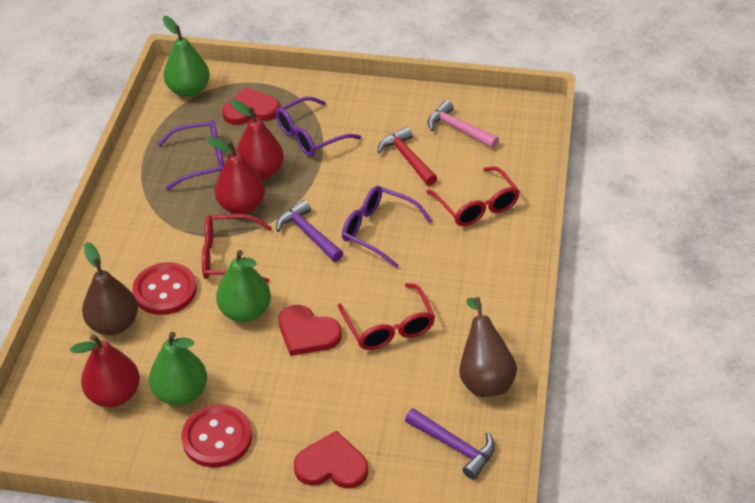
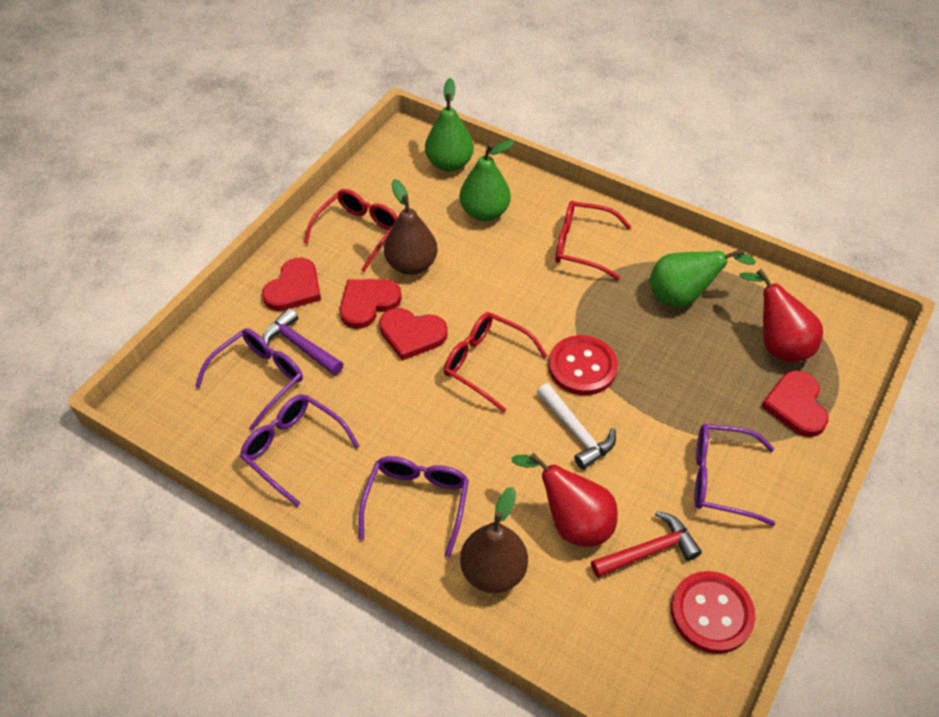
pink hammer: 1 -> 0
purple glasses: 3 -> 4
purple hammer: 2 -> 1
red heart: 3 -> 4
red pear: 3 -> 2
white hammer: 0 -> 1

